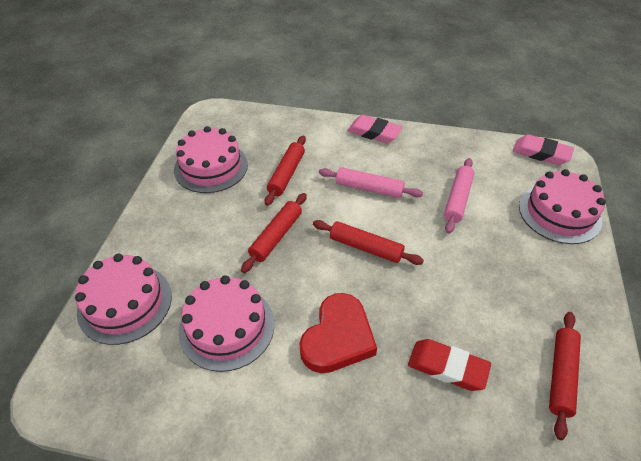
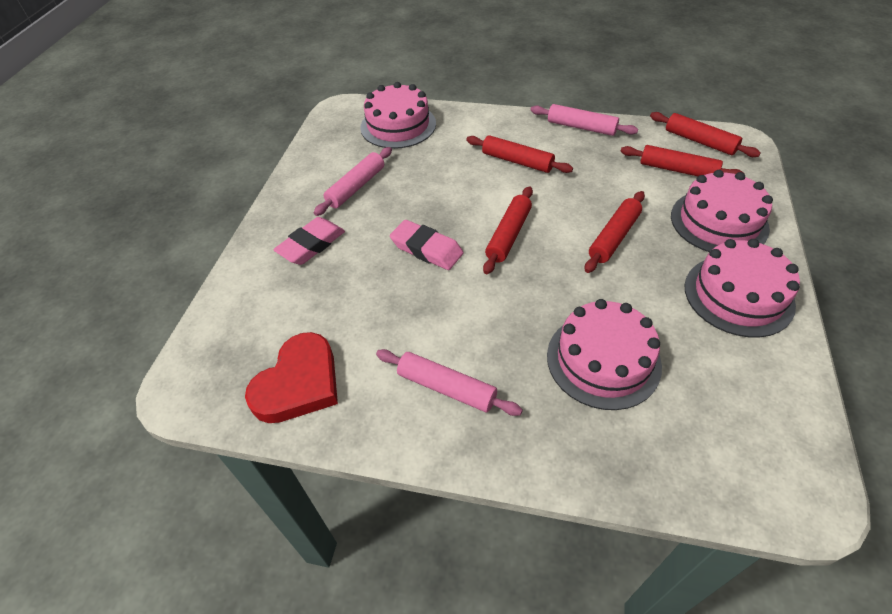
pink rolling pin: 2 -> 3
red eraser: 1 -> 0
red rolling pin: 4 -> 5

